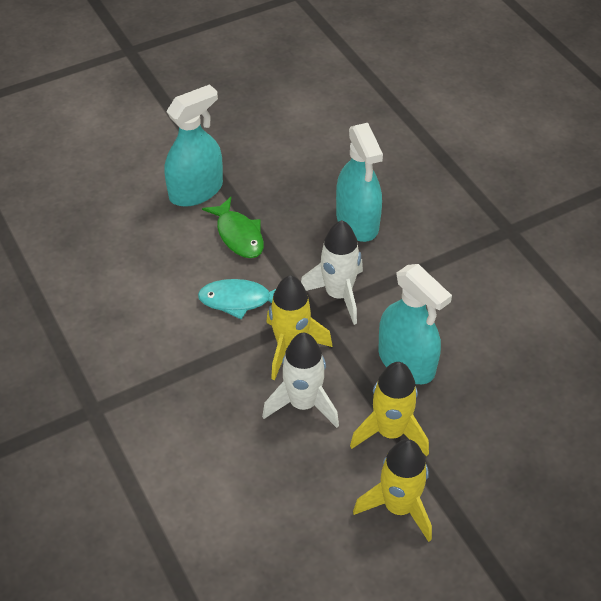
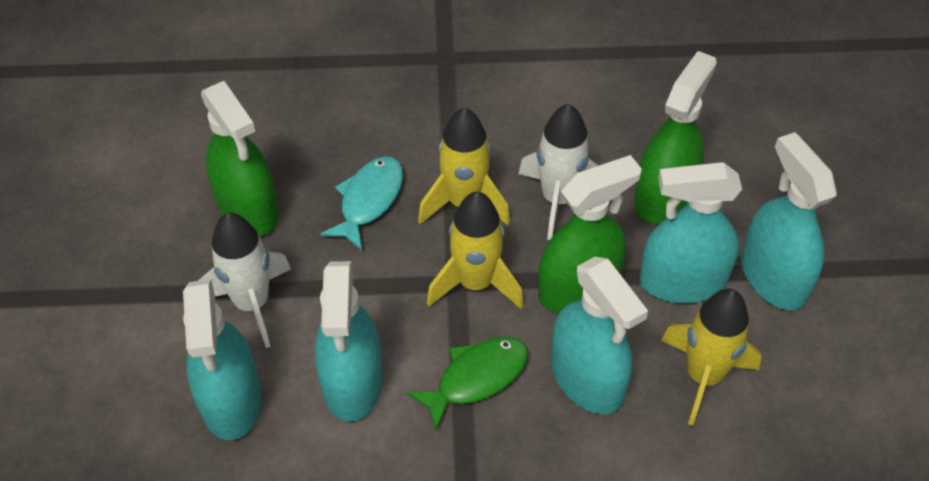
green spray bottle: 0 -> 3
turquoise spray bottle: 3 -> 5

